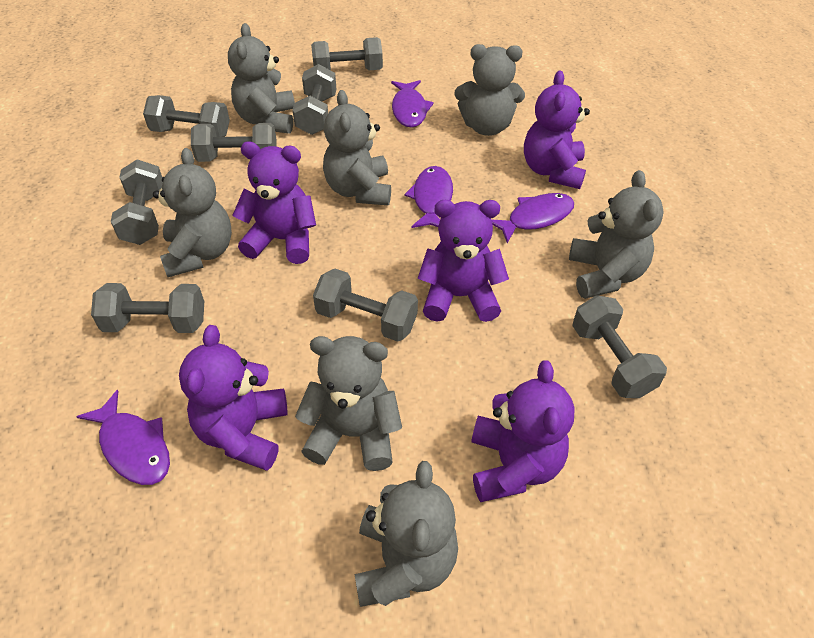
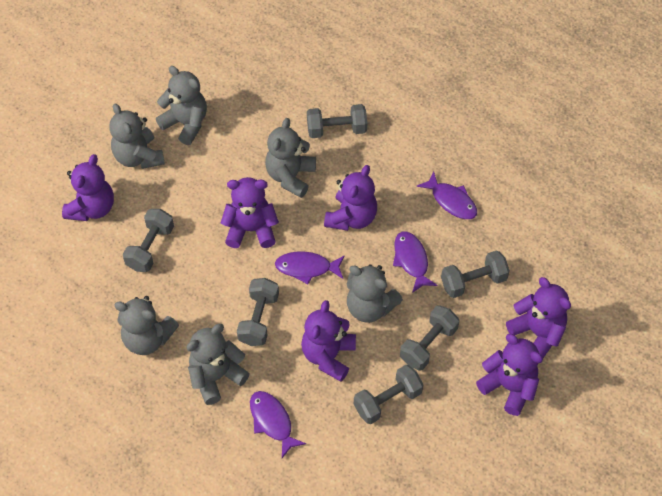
grey dumbbell: 8 -> 6
grey teddy bear: 7 -> 6
purple teddy bear: 5 -> 6

